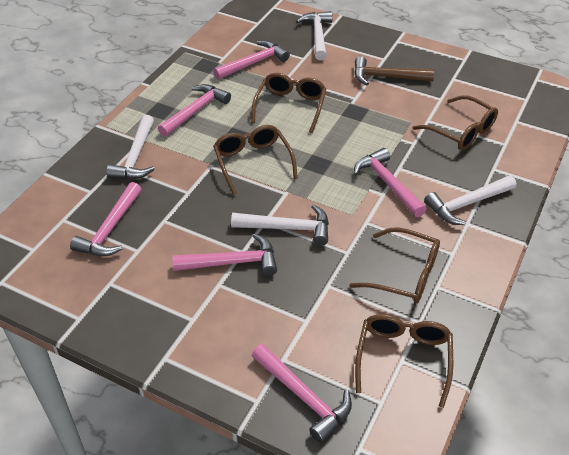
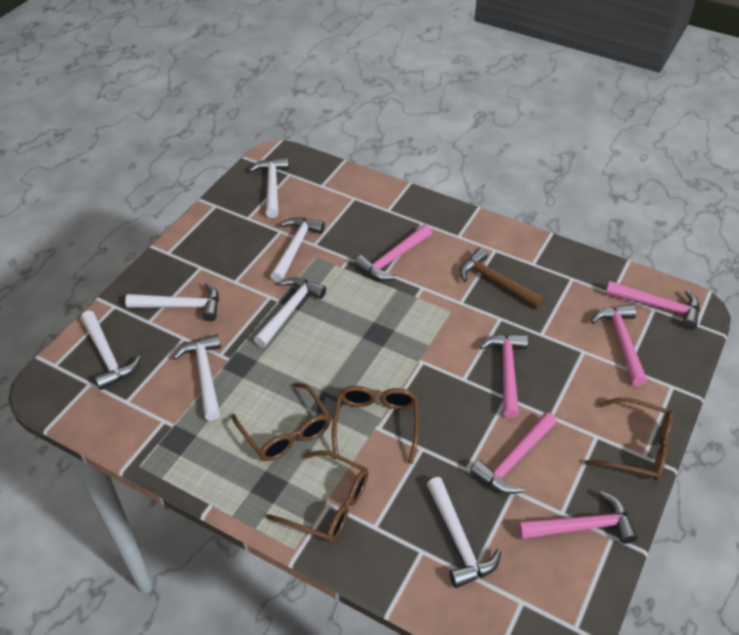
brown glasses: 5 -> 4
white hammer: 4 -> 7

